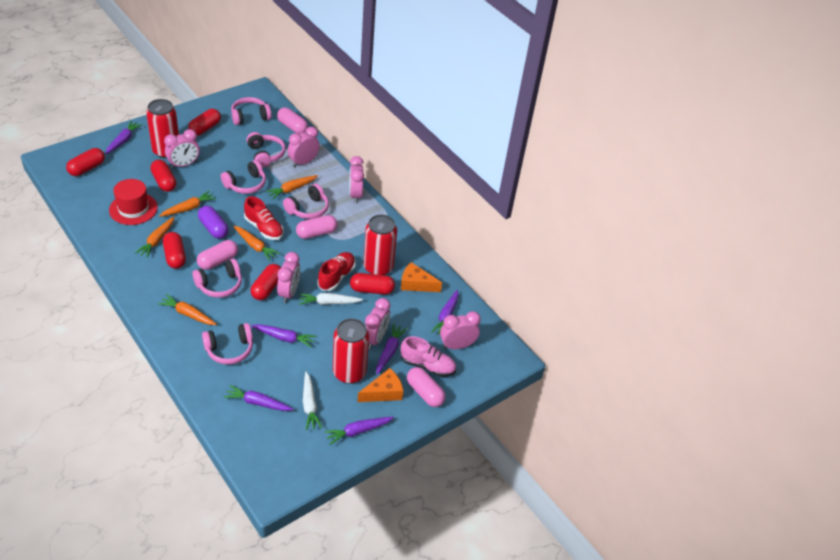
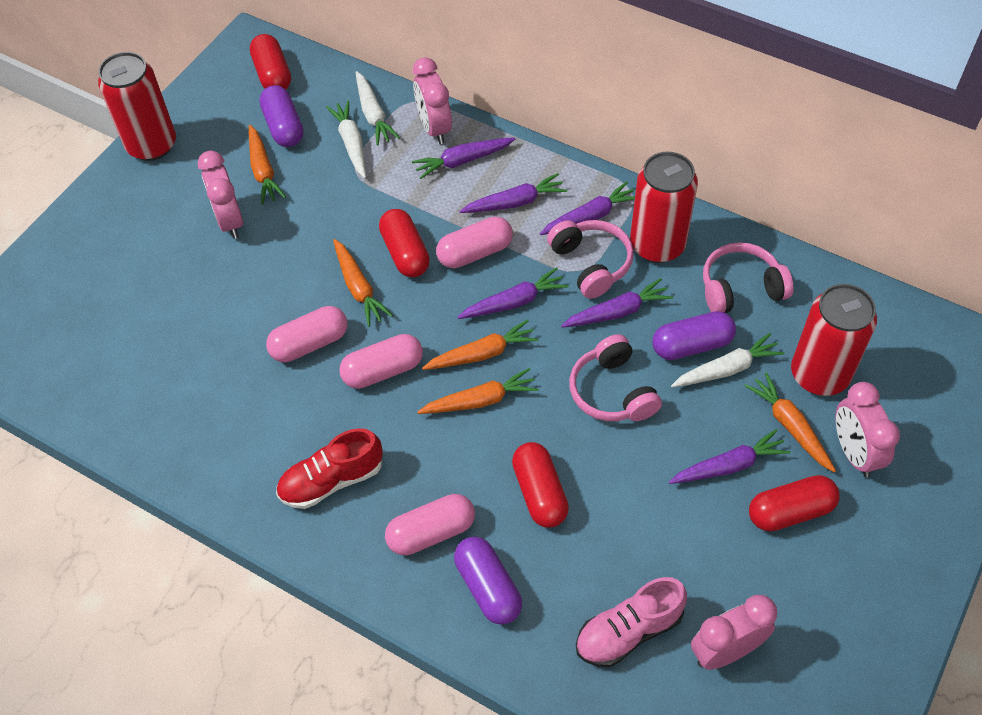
orange cheese: 2 -> 0
pink clock: 6 -> 4
pink headphones: 6 -> 3
purple capsule: 1 -> 3
red capsule: 6 -> 4
red hat: 1 -> 0
red shoe: 2 -> 1
white carrot: 2 -> 3

